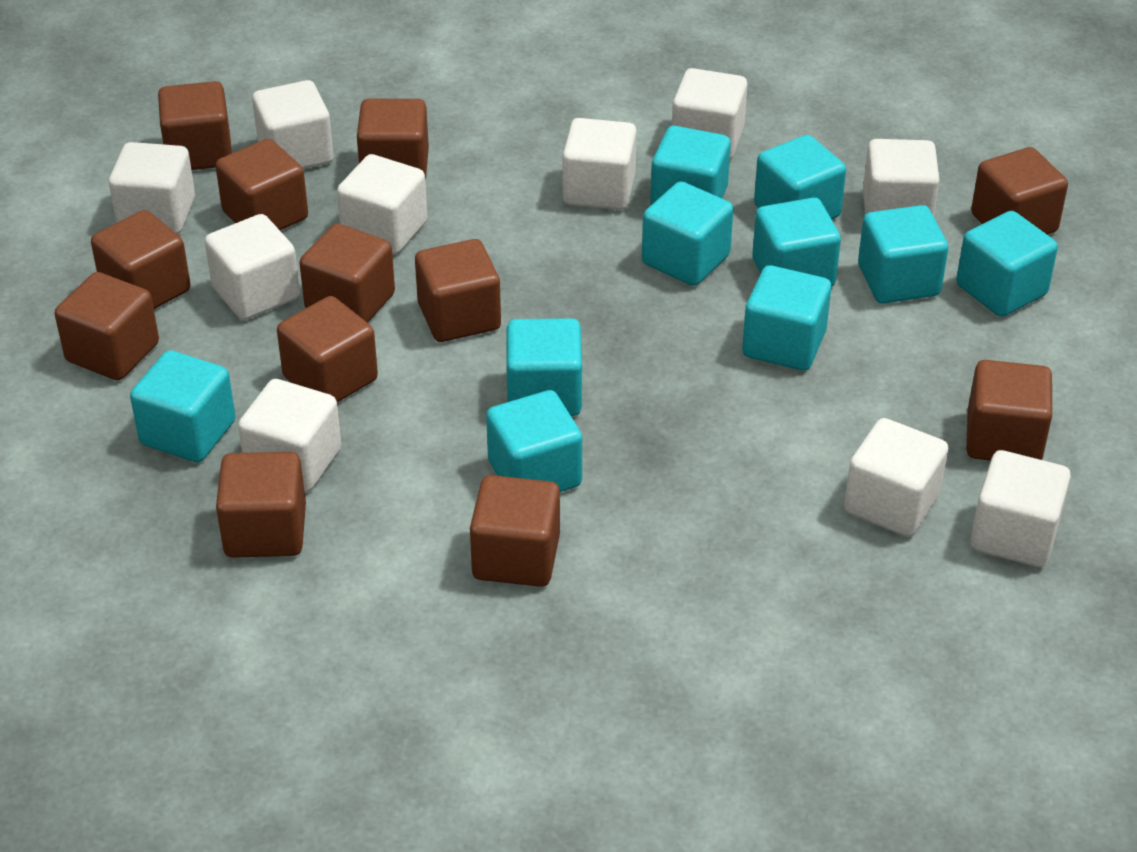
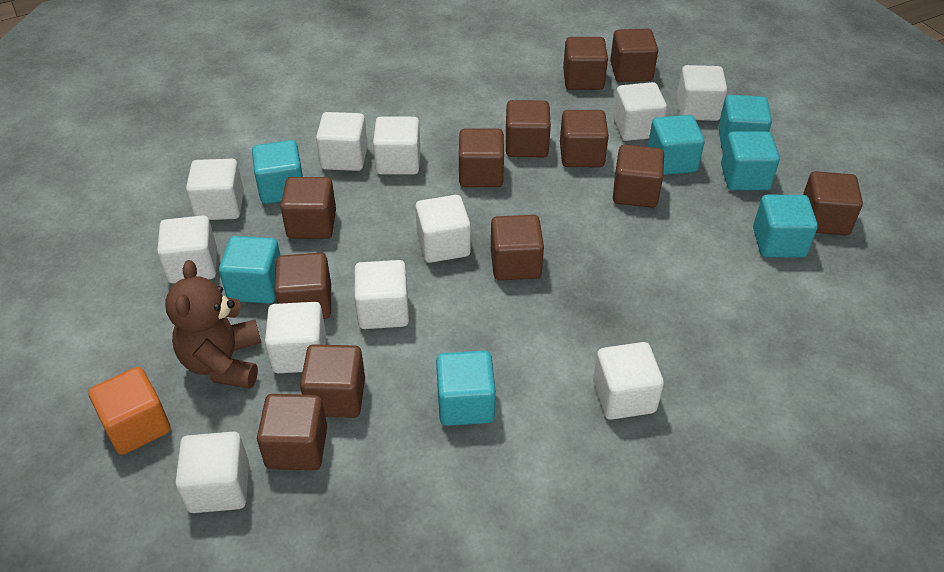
brown teddy bear: 0 -> 1
orange cube: 0 -> 1
turquoise cube: 10 -> 7
white cube: 10 -> 11

